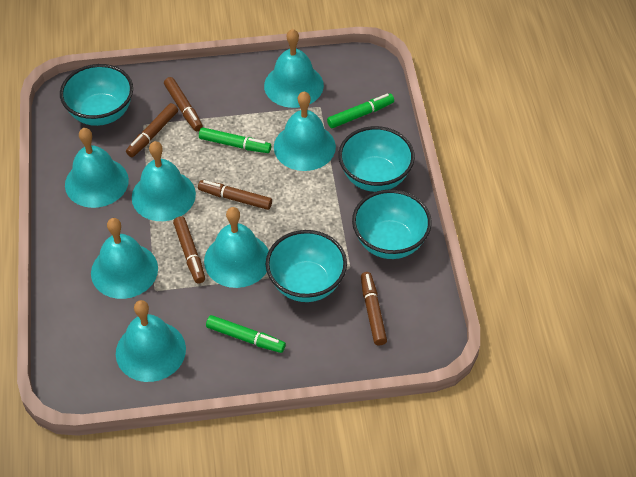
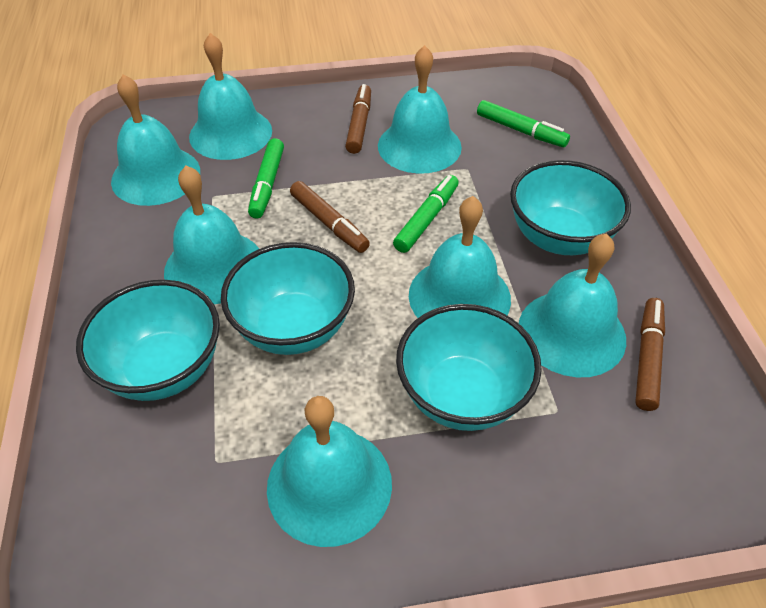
brown marker: 5 -> 3

